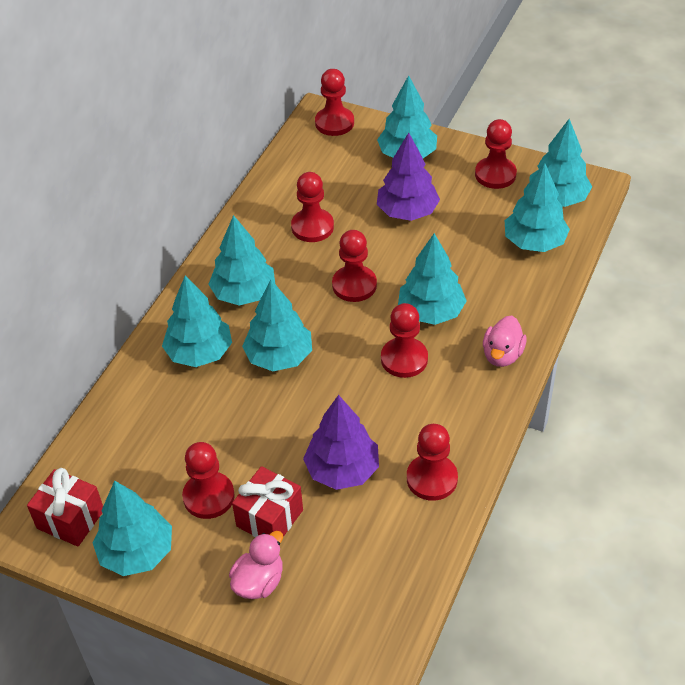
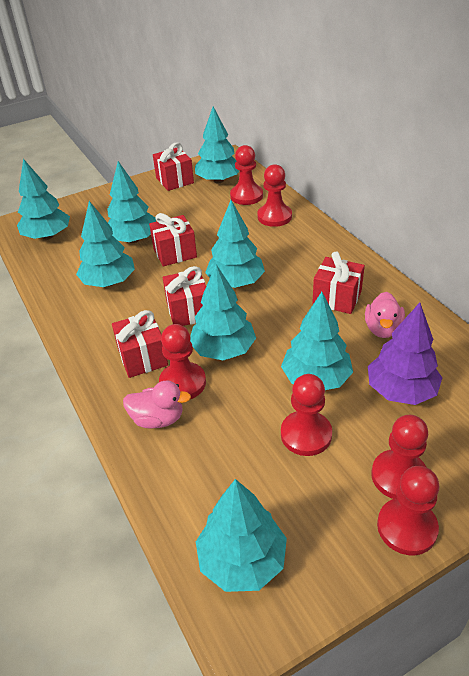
purple tree: 2 -> 1
red gift: 2 -> 5
red pawn: 7 -> 6

